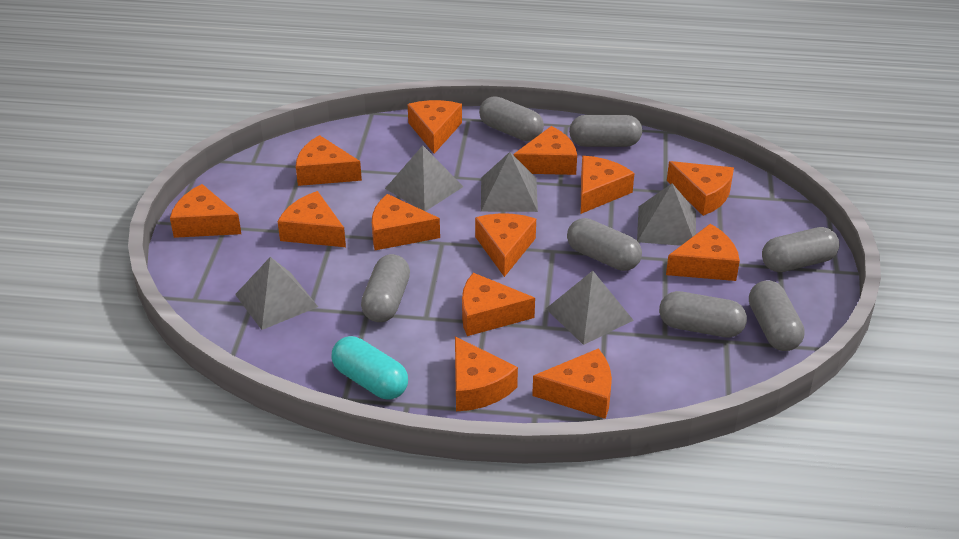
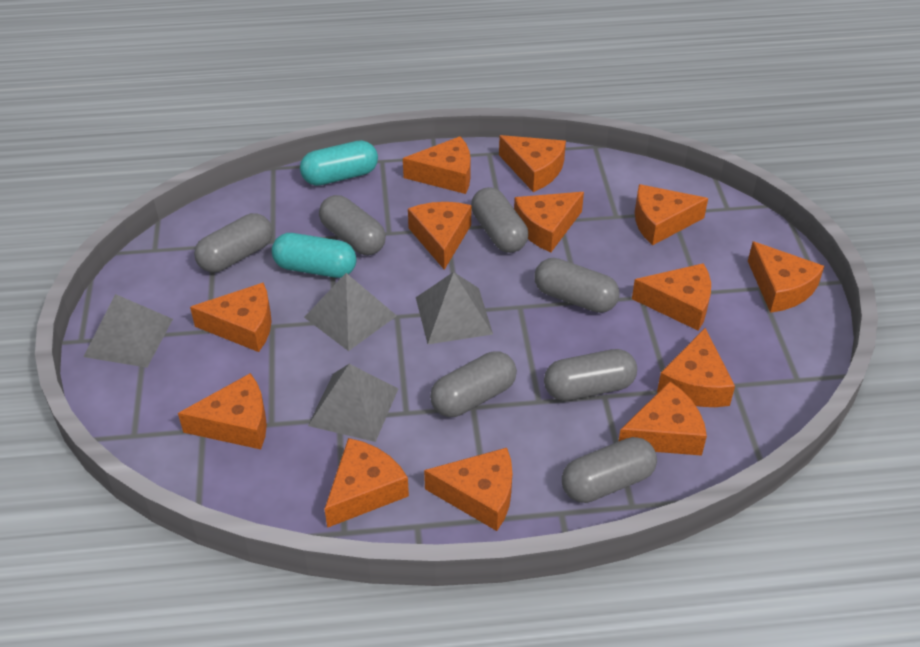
grey pyramid: 5 -> 4
turquoise capsule: 1 -> 2

